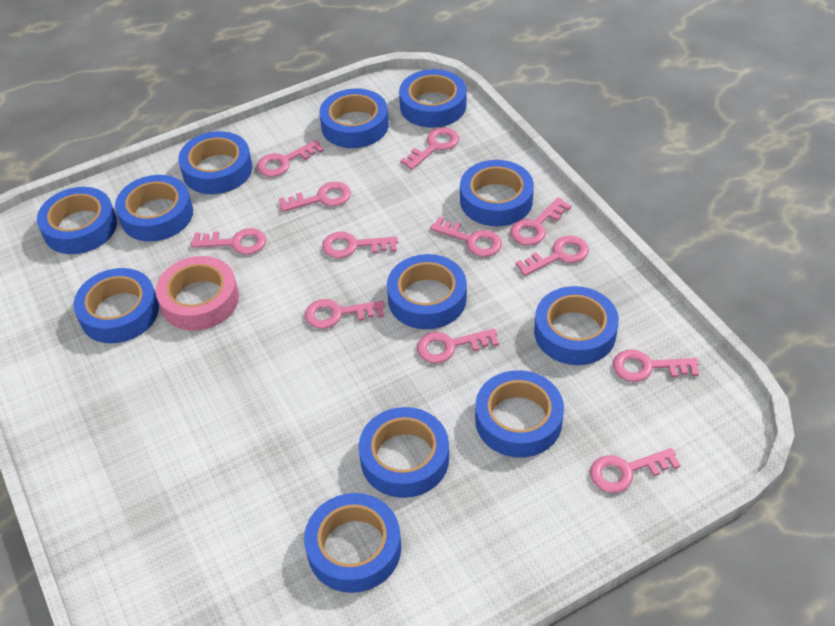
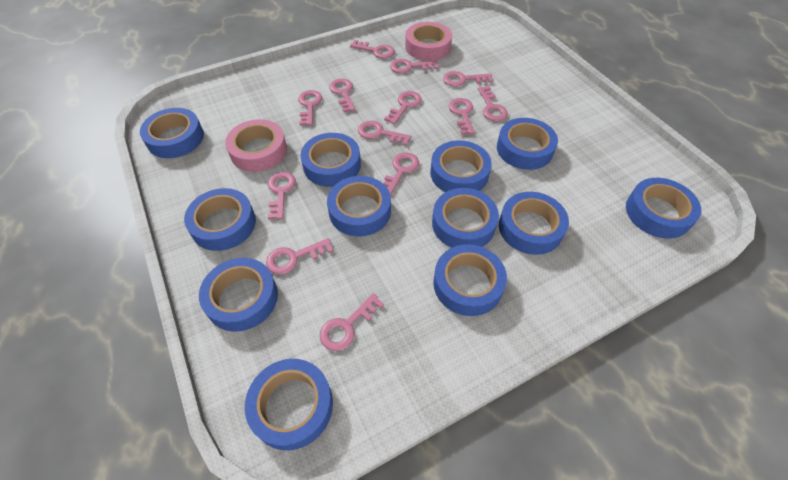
pink key: 12 -> 13
pink tape: 1 -> 2

